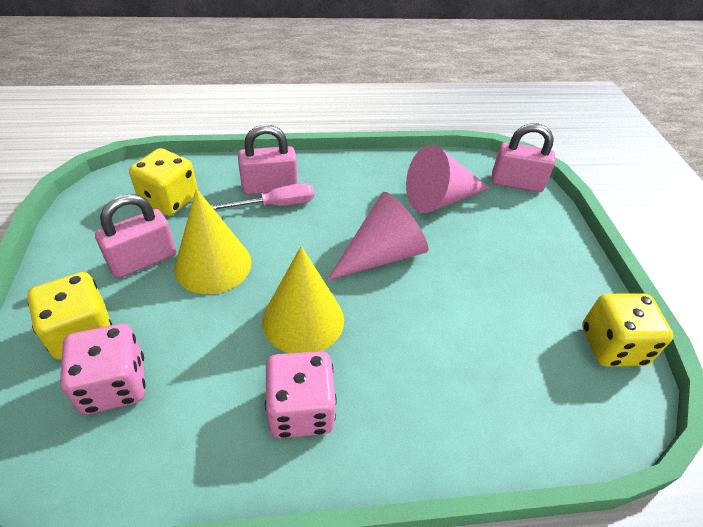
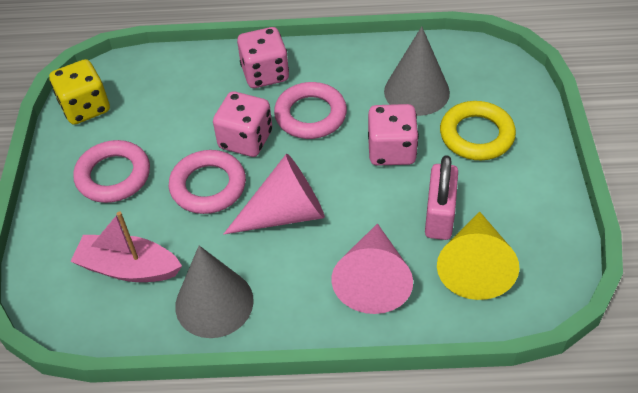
grey cone: 0 -> 2
pink boat: 0 -> 1
pink dice: 2 -> 3
pink padlock: 3 -> 1
pink ring: 0 -> 3
pink screwdriver: 1 -> 0
yellow cone: 2 -> 1
yellow dice: 3 -> 1
yellow ring: 0 -> 1

